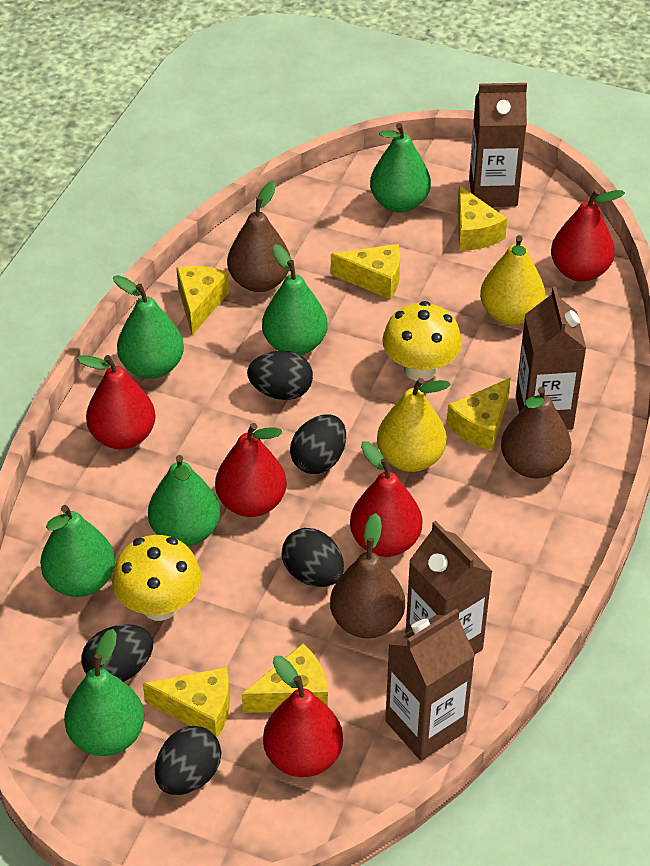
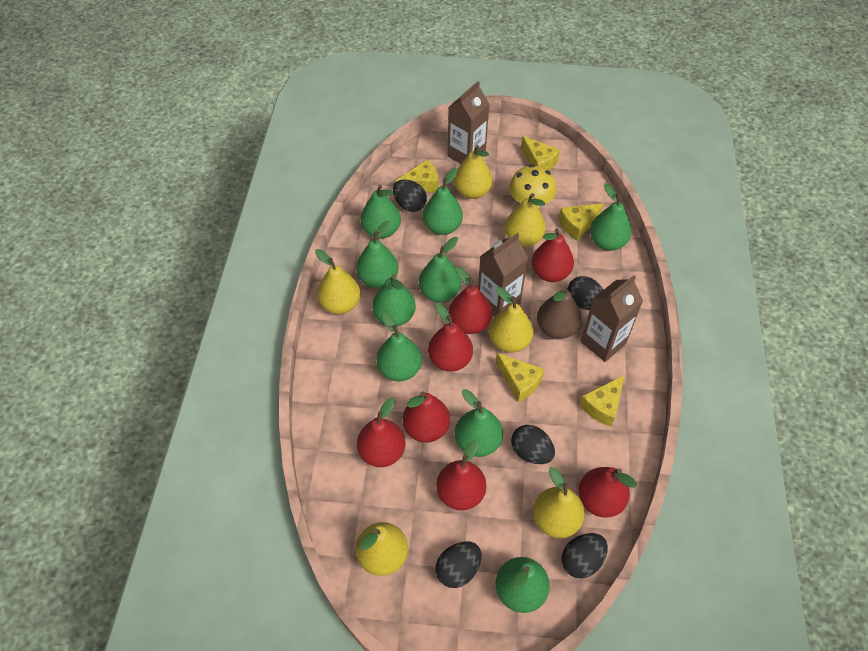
brown carton: 4 -> 3
brown pear: 3 -> 1
green pear: 6 -> 9
red pear: 5 -> 7
yellow cheese: 6 -> 5
yellow mushroom: 2 -> 1
yellow pear: 2 -> 6

